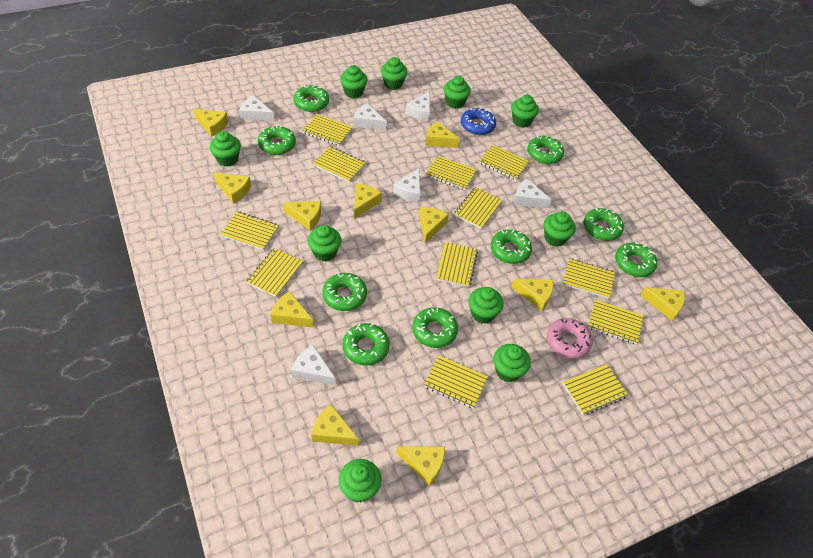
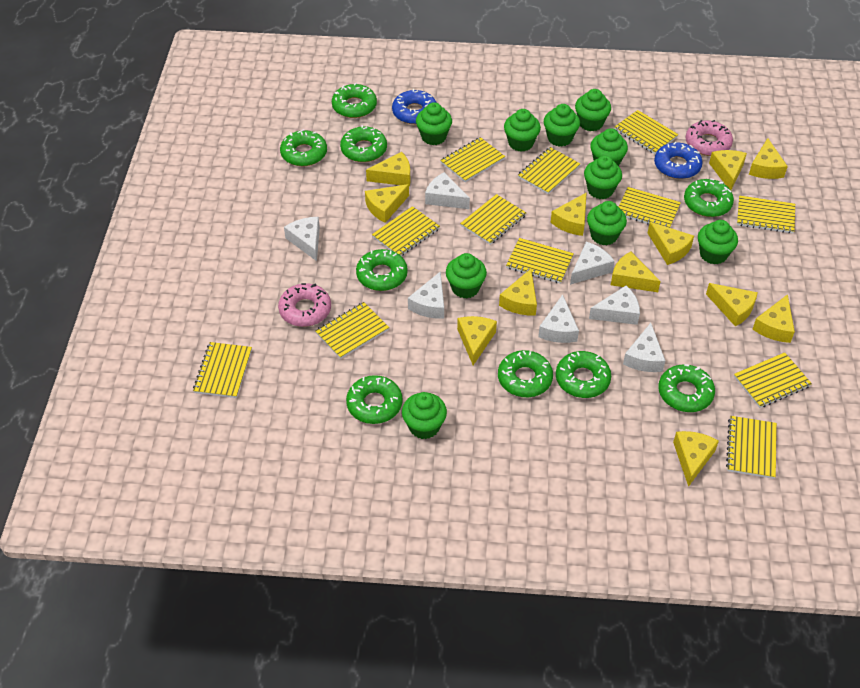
blue donut: 1 -> 2
pink donut: 1 -> 2
white cheese: 6 -> 7
yellow cheese: 11 -> 12

